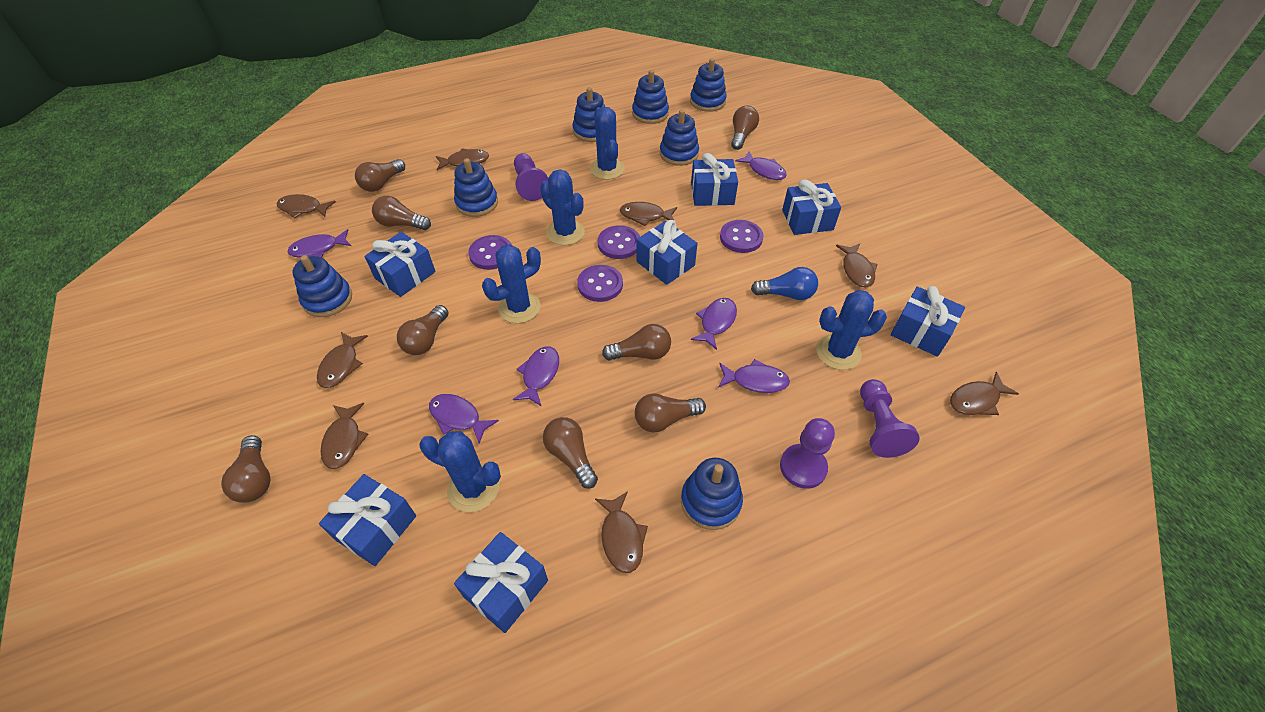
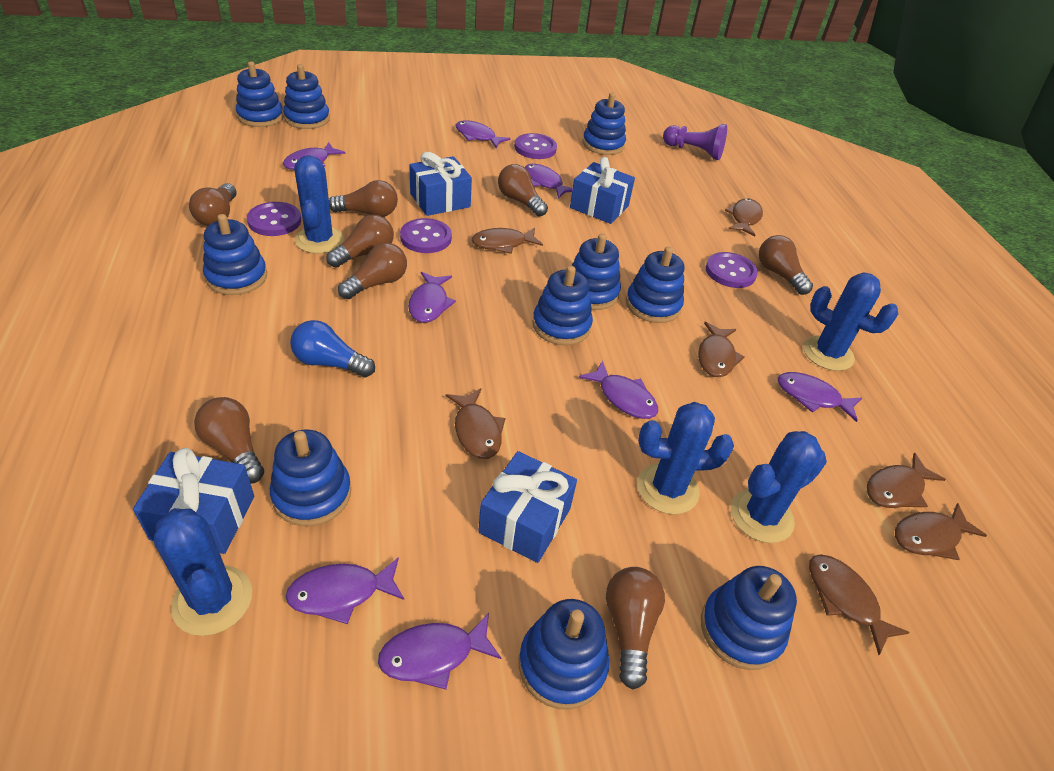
blue gift: 7 -> 4
blue stacking toy: 7 -> 10
brown fish: 8 -> 7
purple fish: 6 -> 8
purple pawn: 3 -> 1

